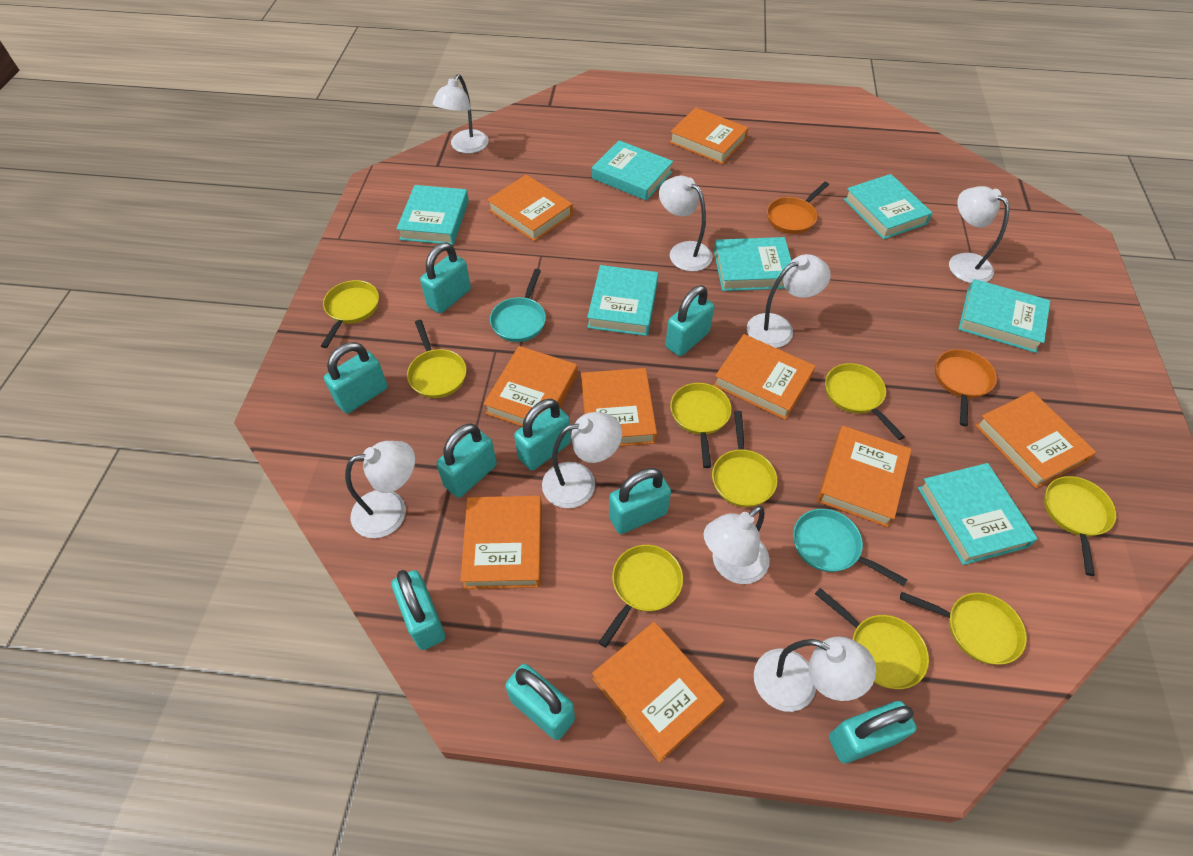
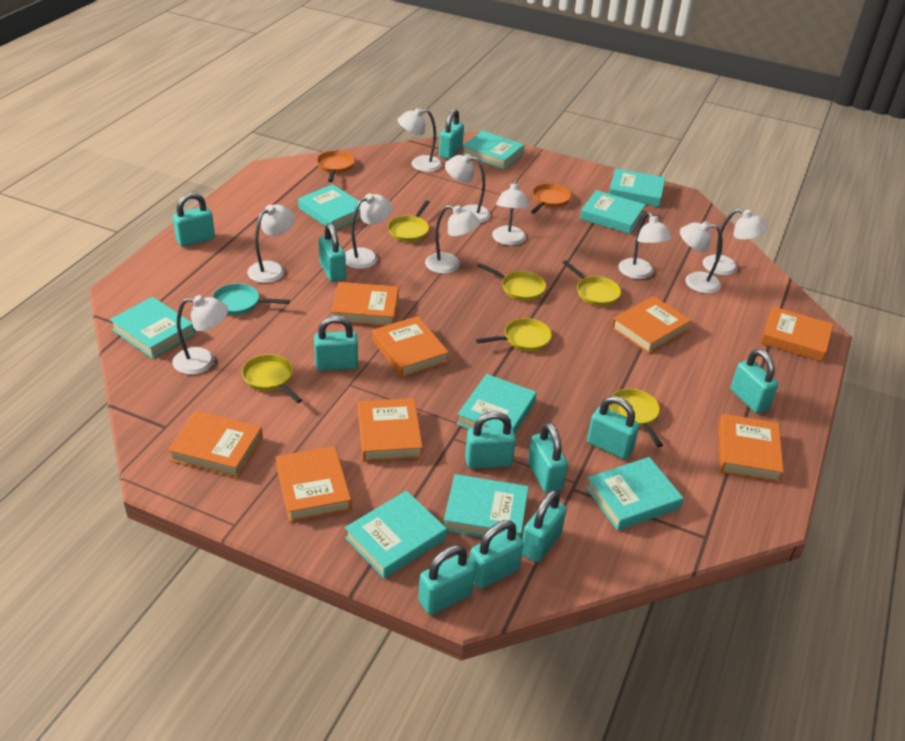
orange book: 9 -> 8
turquoise book: 7 -> 9
turquoise padlock: 9 -> 11
turquoise pan: 2 -> 1
white lamp: 8 -> 10
yellow pan: 9 -> 6

